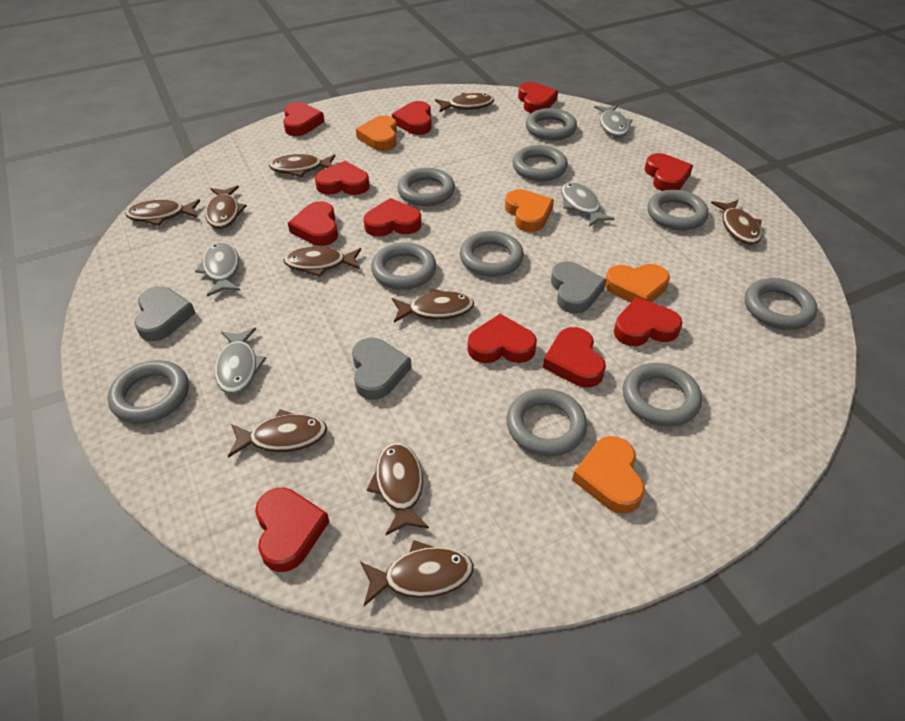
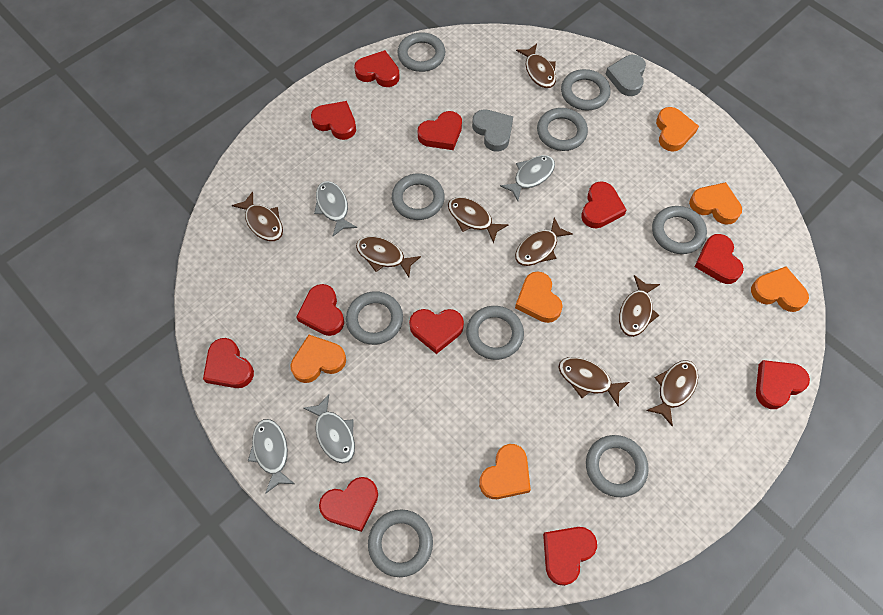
brown fish: 10 -> 8
grey heart: 3 -> 2
grey ring: 10 -> 9
orange heart: 4 -> 6

